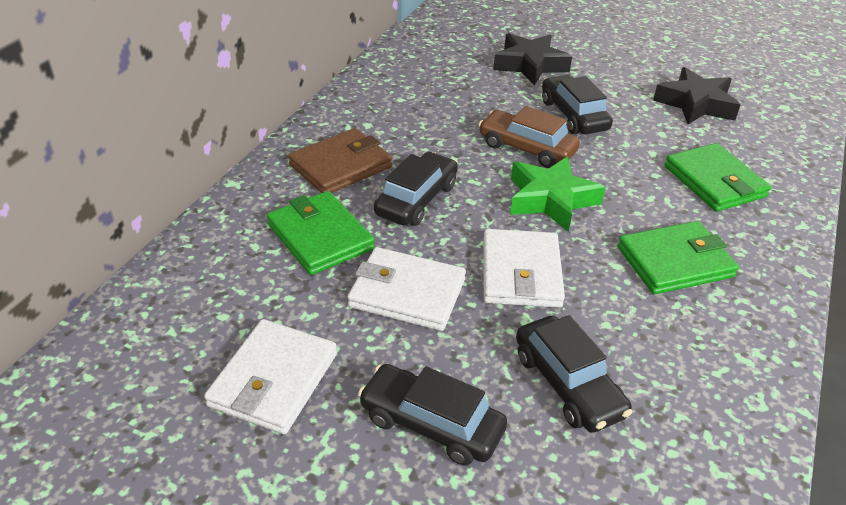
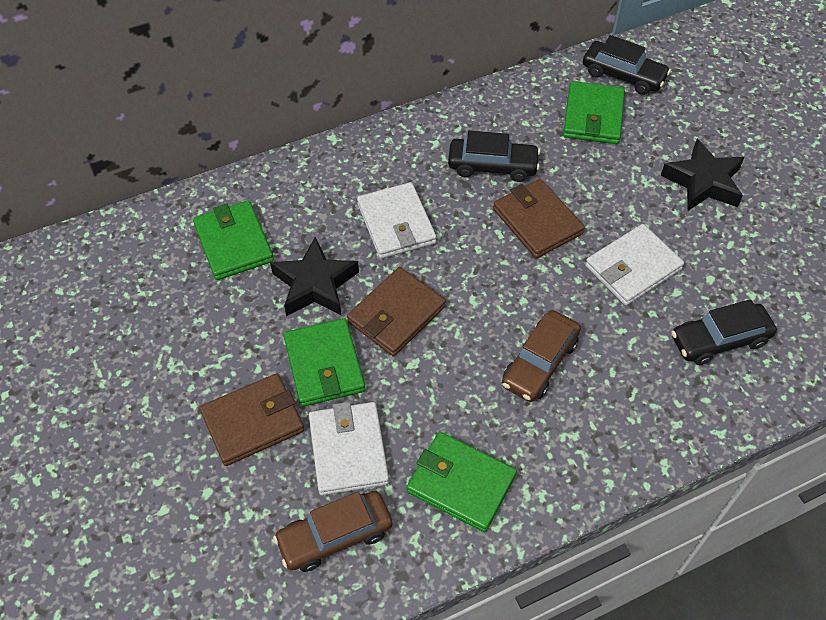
black car: 4 -> 3
brown car: 1 -> 2
brown wallet: 1 -> 3
green star: 1 -> 0
green wallet: 3 -> 4

